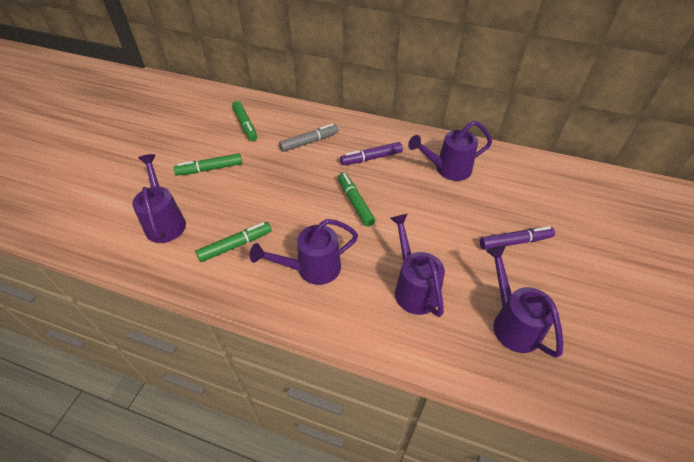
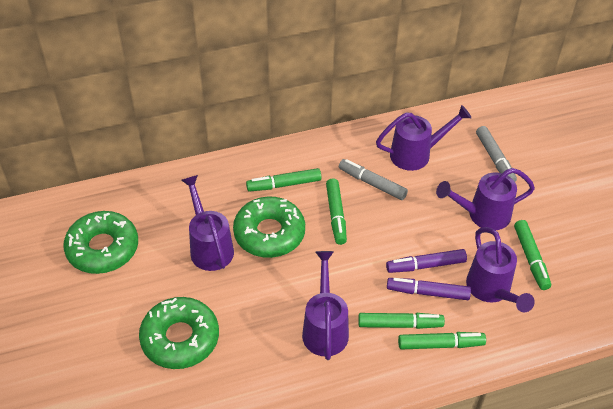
green donut: 0 -> 3
green marker: 4 -> 5
grey marker: 1 -> 2

